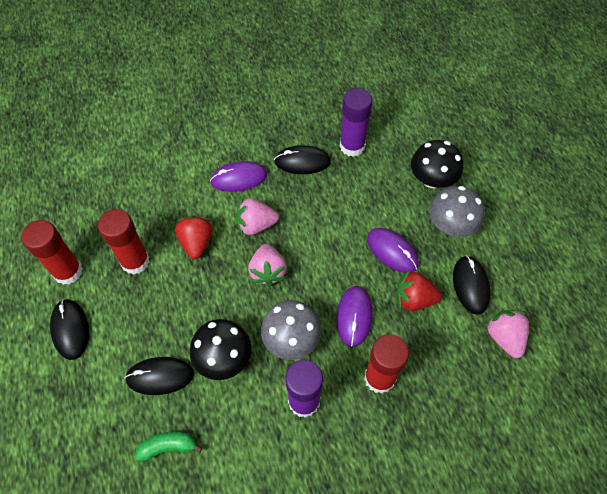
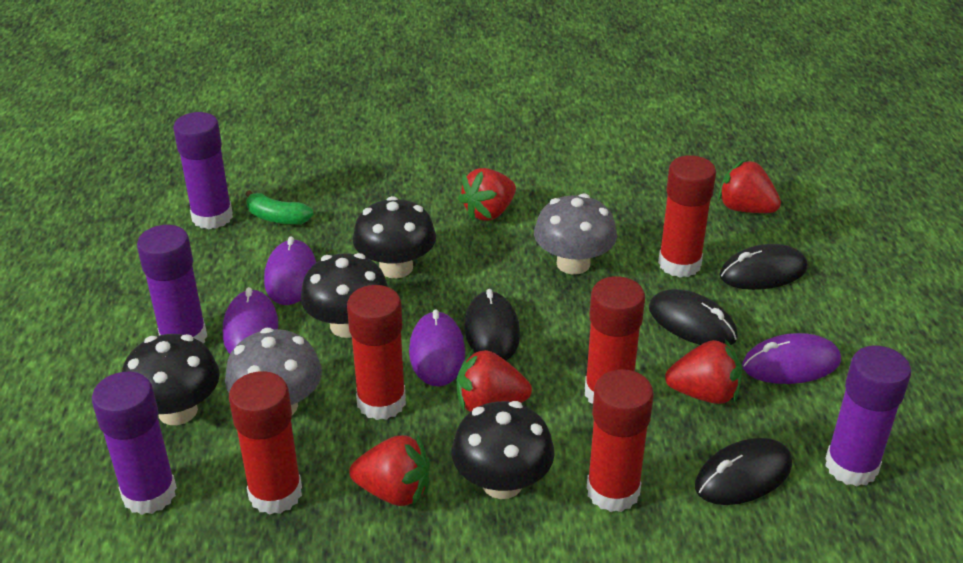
black mushroom: 2 -> 4
pink strawberry: 3 -> 0
purple glue stick: 2 -> 4
purple mouse: 3 -> 4
red glue stick: 3 -> 5
red strawberry: 2 -> 5

